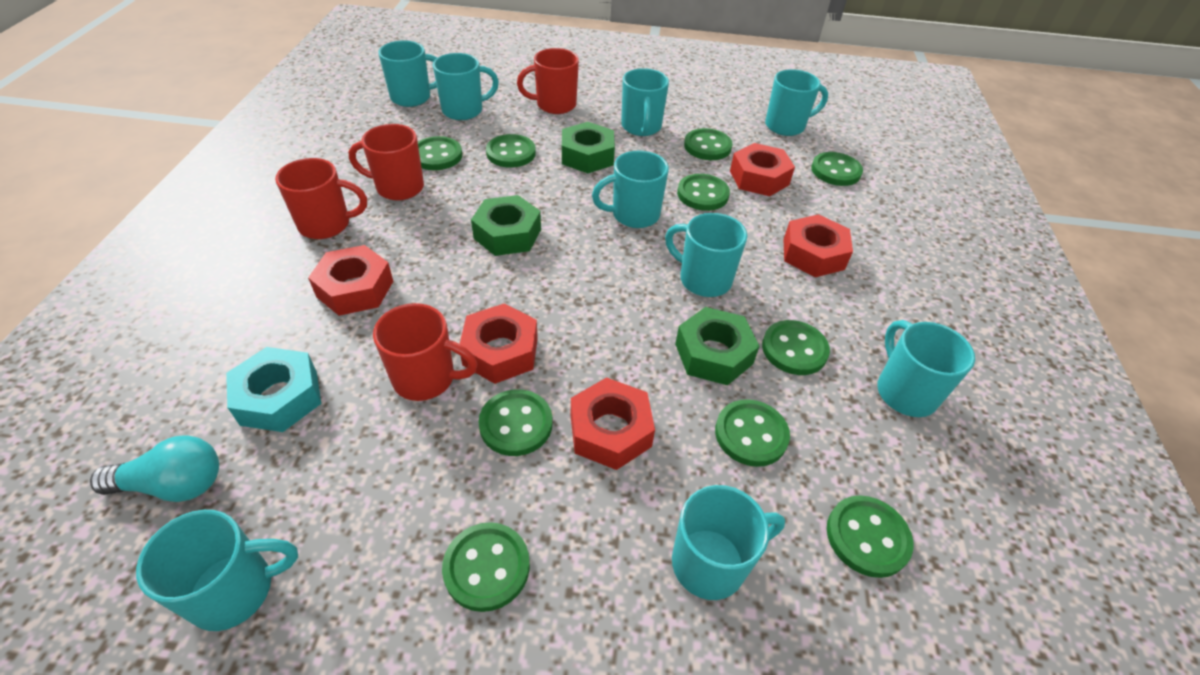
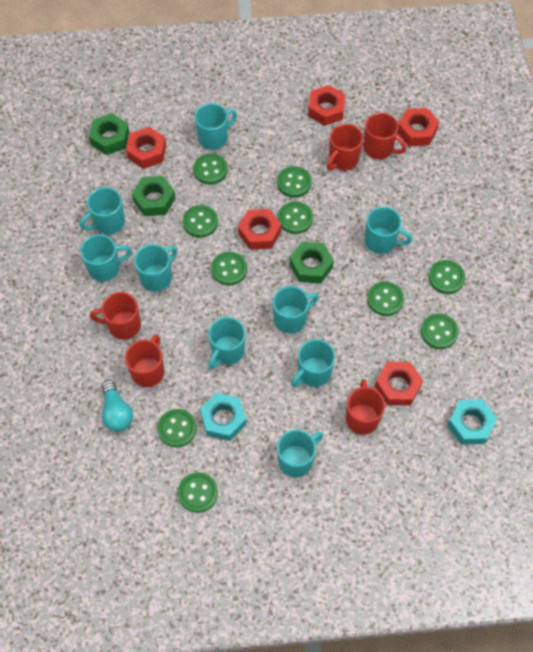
red mug: 4 -> 5
turquoise nut: 1 -> 2

